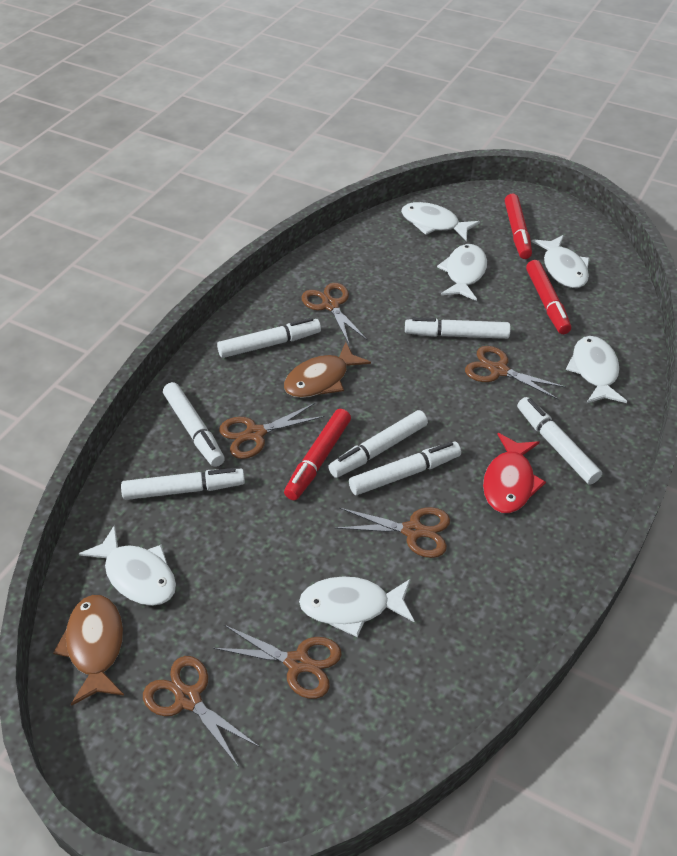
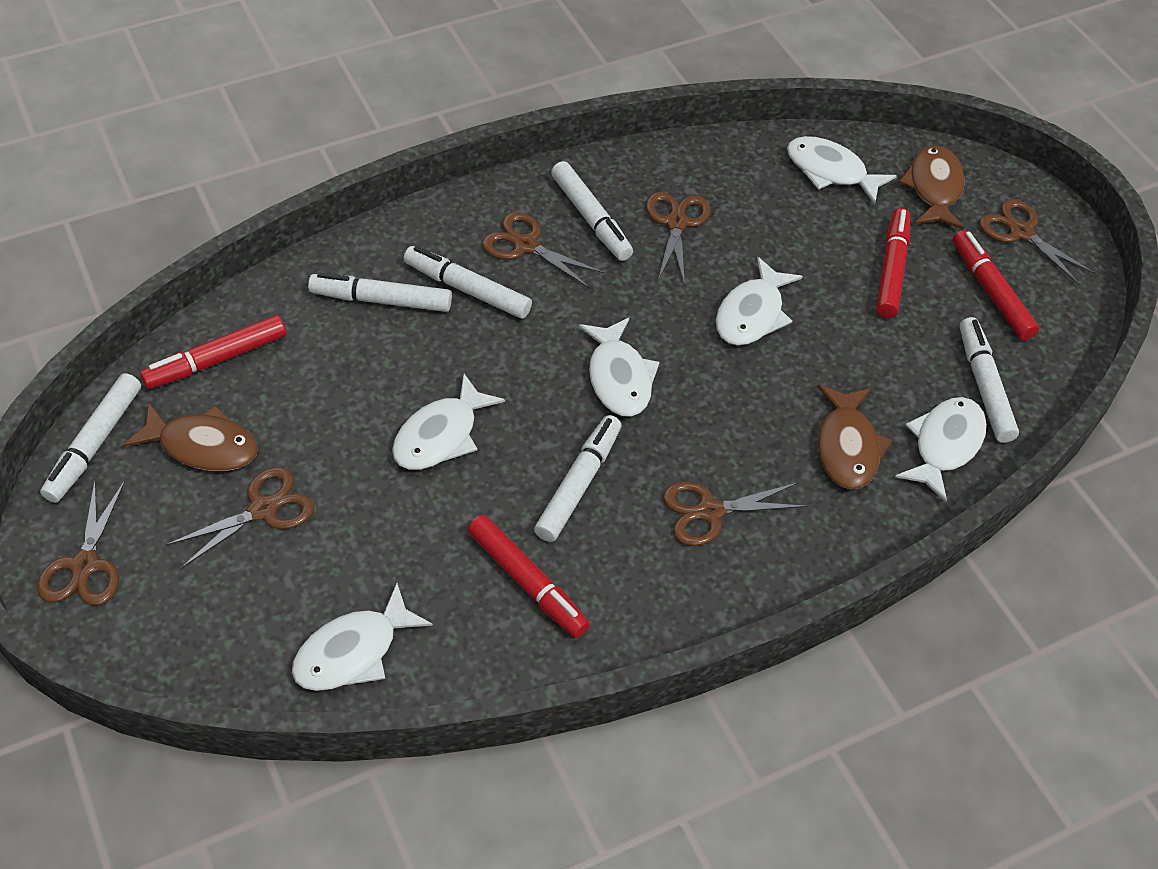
brown fish: 2 -> 3
red fish: 1 -> 0
red marker: 3 -> 4
white marker: 7 -> 6

